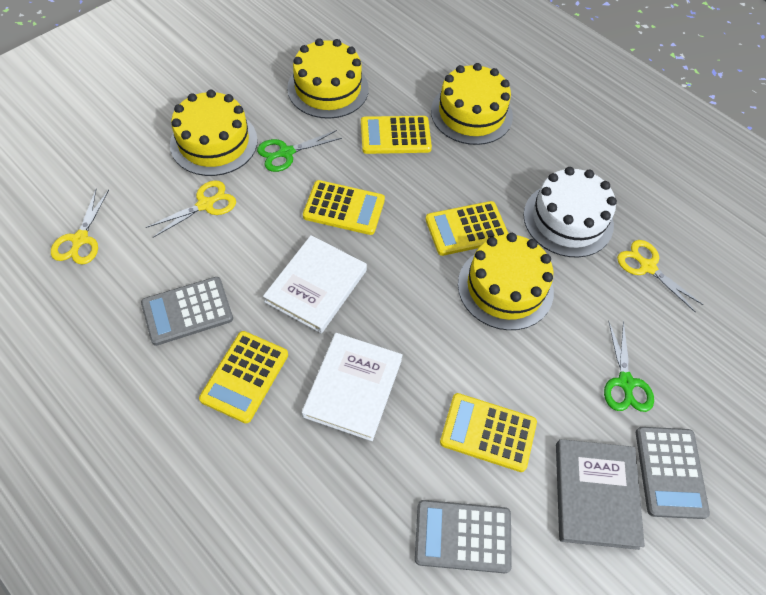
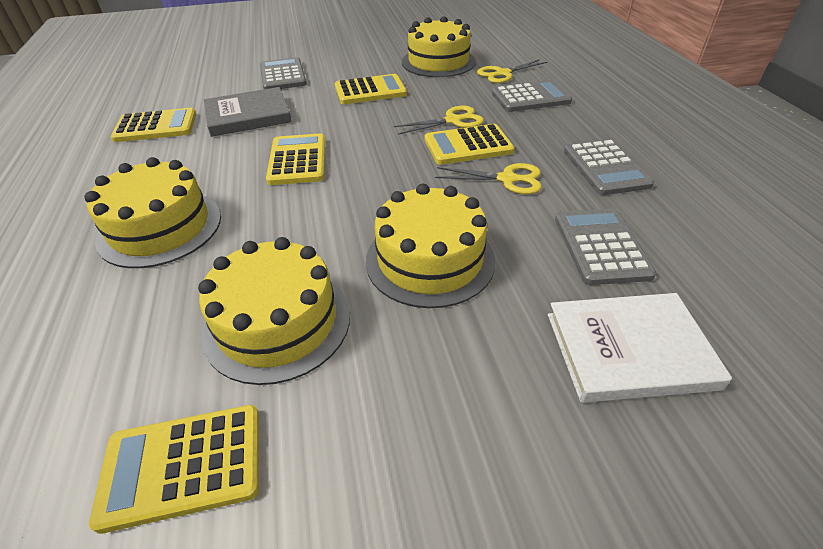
green scissors: 2 -> 0
grey calculator: 3 -> 4
white book: 2 -> 1
white cake: 1 -> 0

